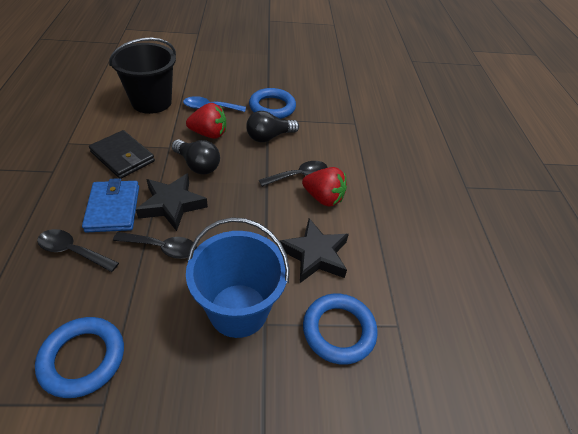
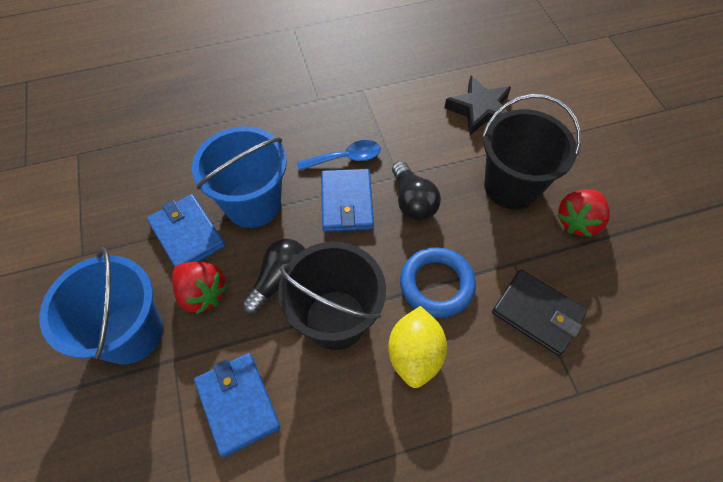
black bucket: 1 -> 2
black spoon: 3 -> 0
black star: 2 -> 1
blue bucket: 1 -> 2
blue ring: 3 -> 1
blue wallet: 1 -> 3
yellow lemon: 0 -> 1

